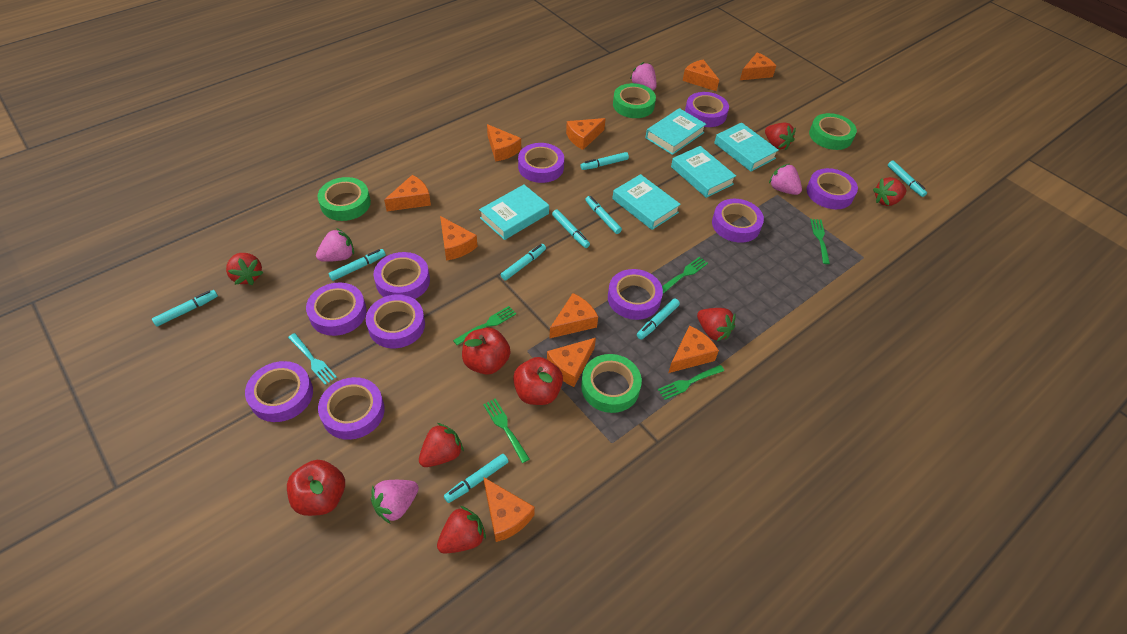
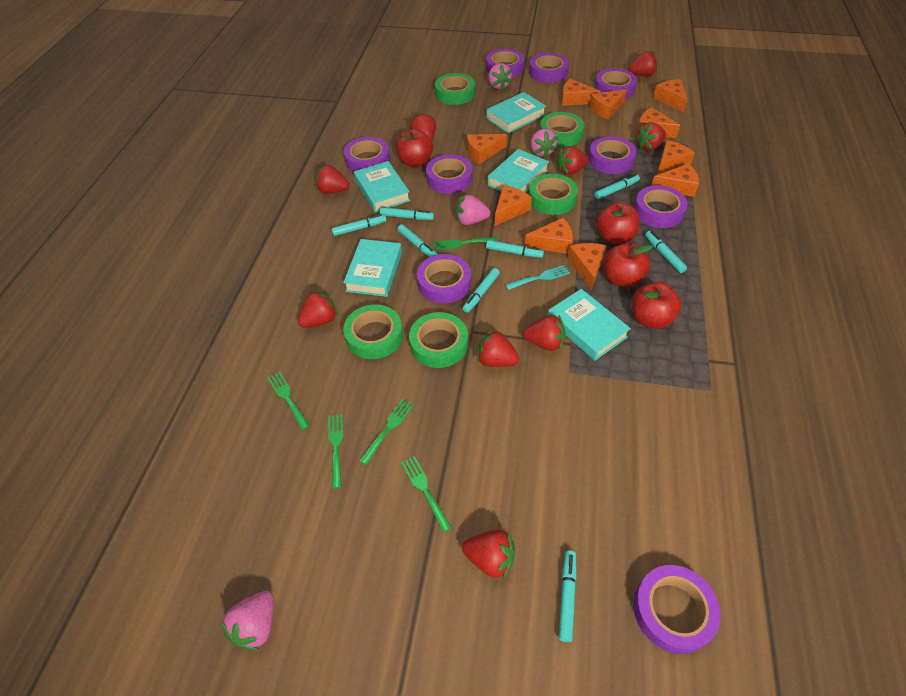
green tape: 4 -> 5
purple tape: 10 -> 9
red apple: 3 -> 4
red strawberry: 6 -> 9
turquoise marker: 9 -> 8

